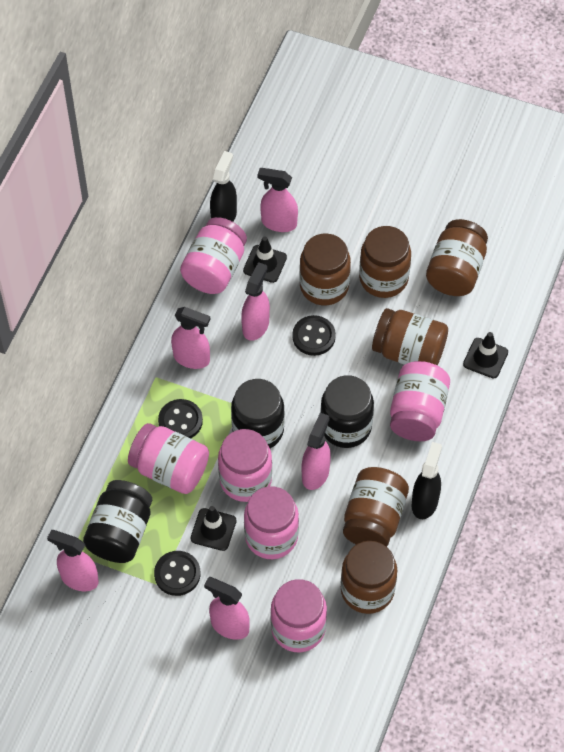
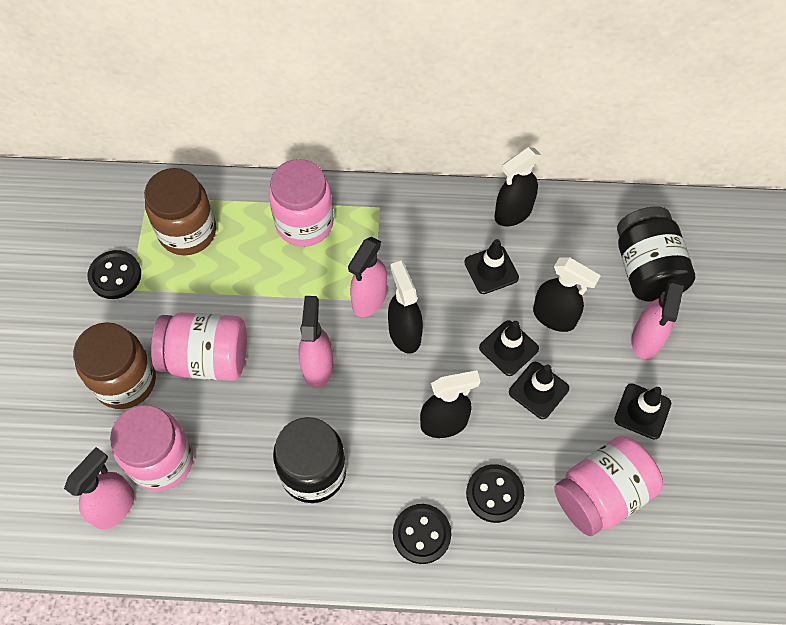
black jar: 3 -> 2
black spray bottle: 2 -> 4
black traffic cone: 3 -> 4
brown jar: 6 -> 2
pink jar: 6 -> 4
pink spray bottle: 6 -> 4

